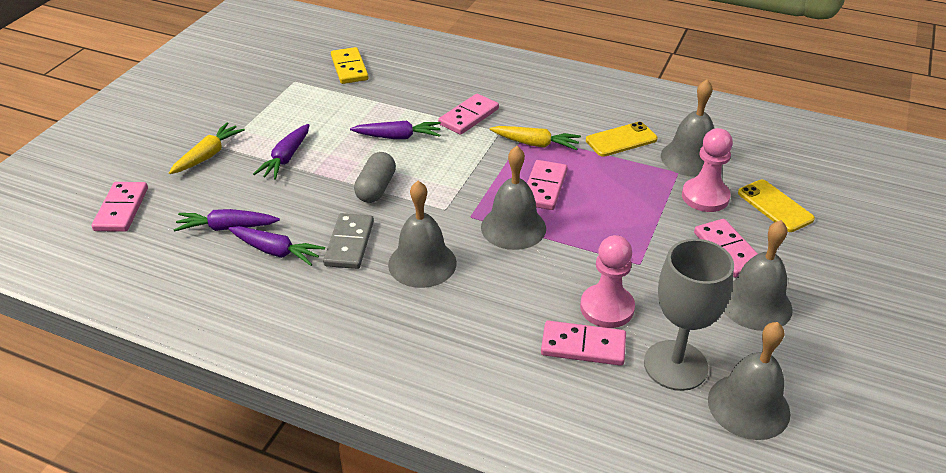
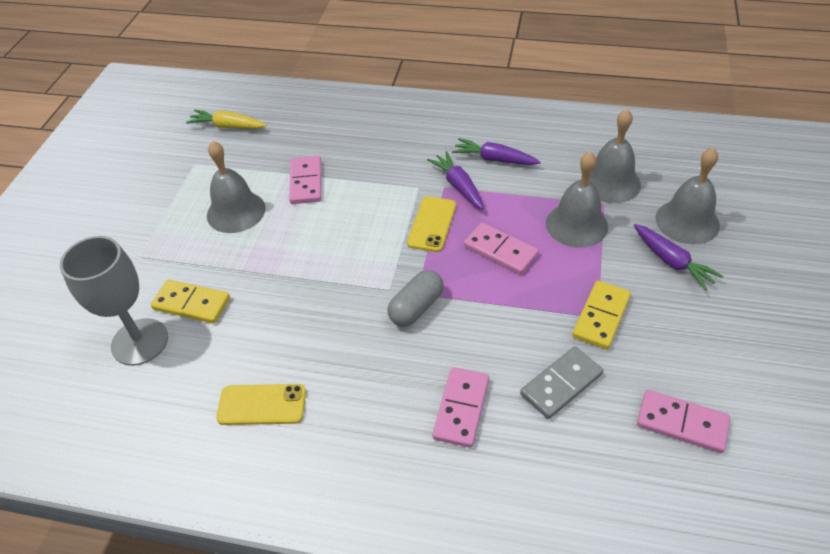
grey bell: 5 -> 4
pink domino: 5 -> 4
pink pawn: 2 -> 0
purple carrot: 4 -> 3
yellow carrot: 2 -> 1
yellow domino: 1 -> 2

